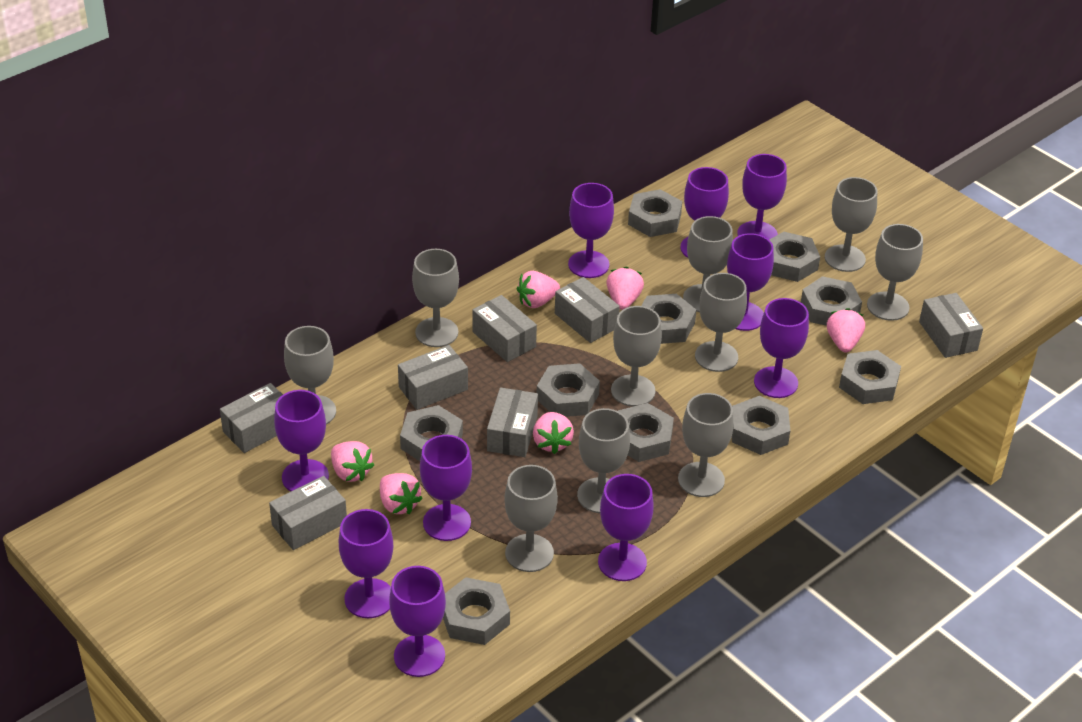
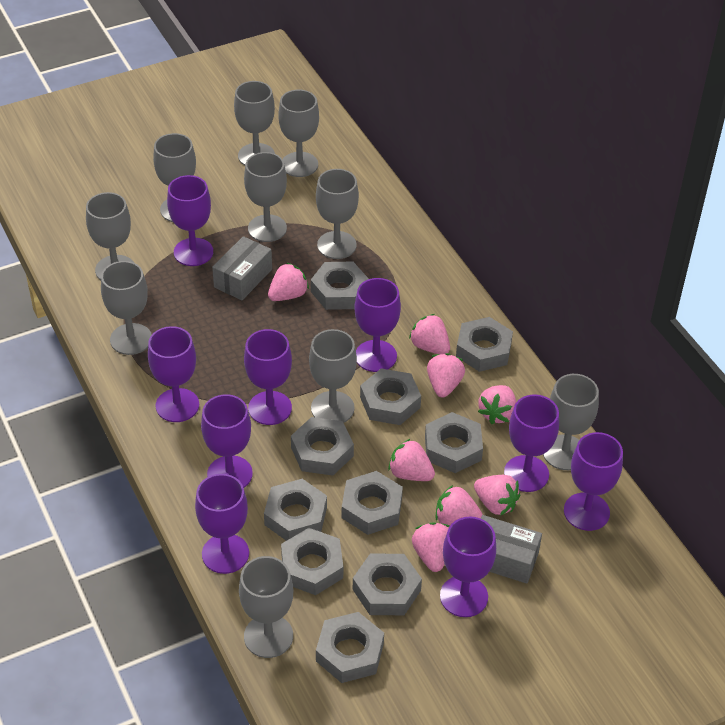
grey box: 7 -> 2
pink strawberry: 6 -> 8
purple goblet: 10 -> 9

